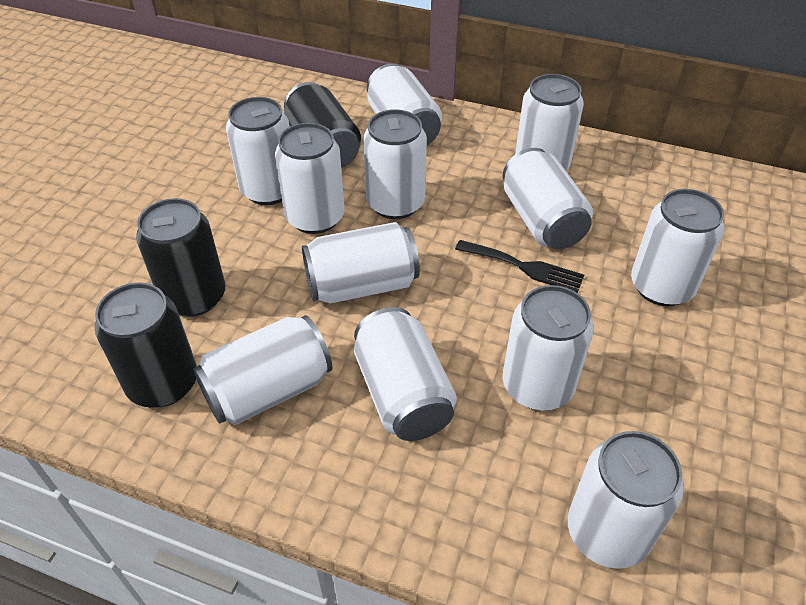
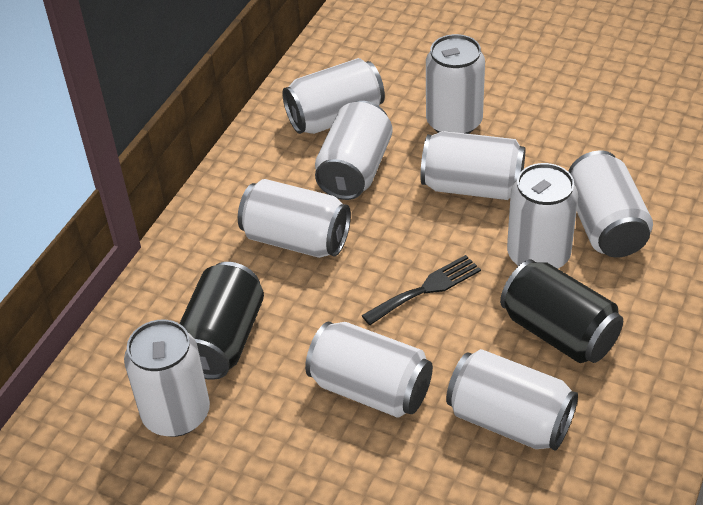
black can: 3 -> 2
white can: 12 -> 10

